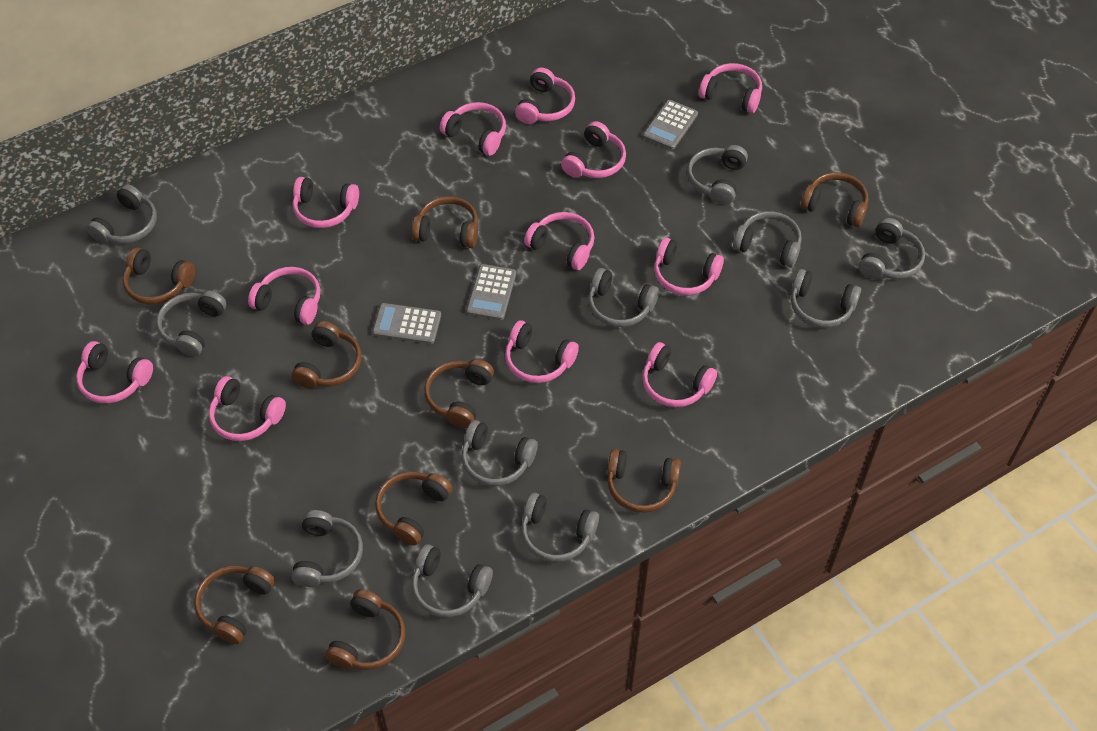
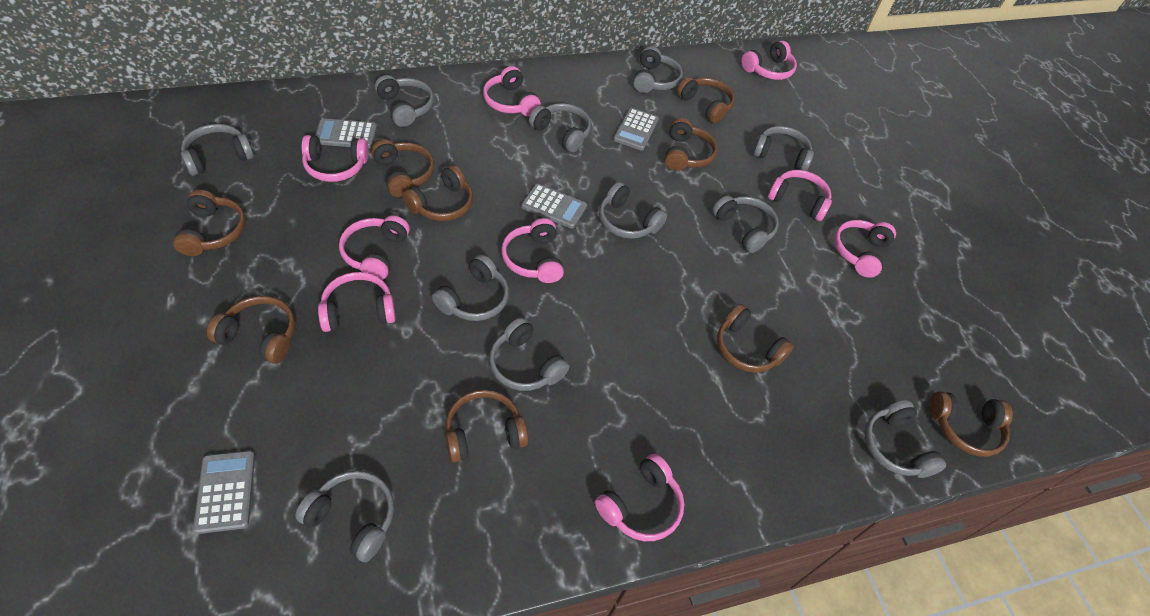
grey calculator: 3 -> 4
pink headphones: 12 -> 9

